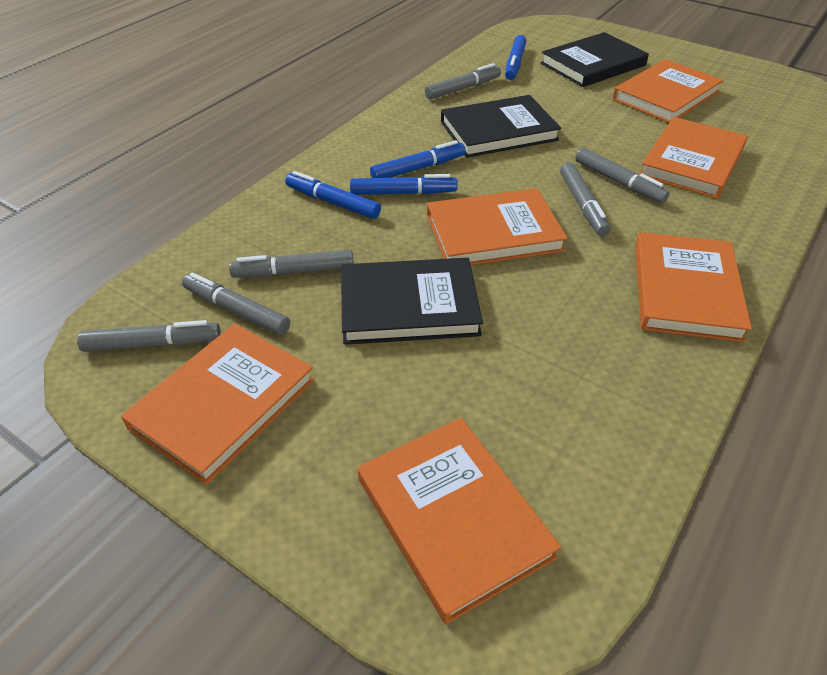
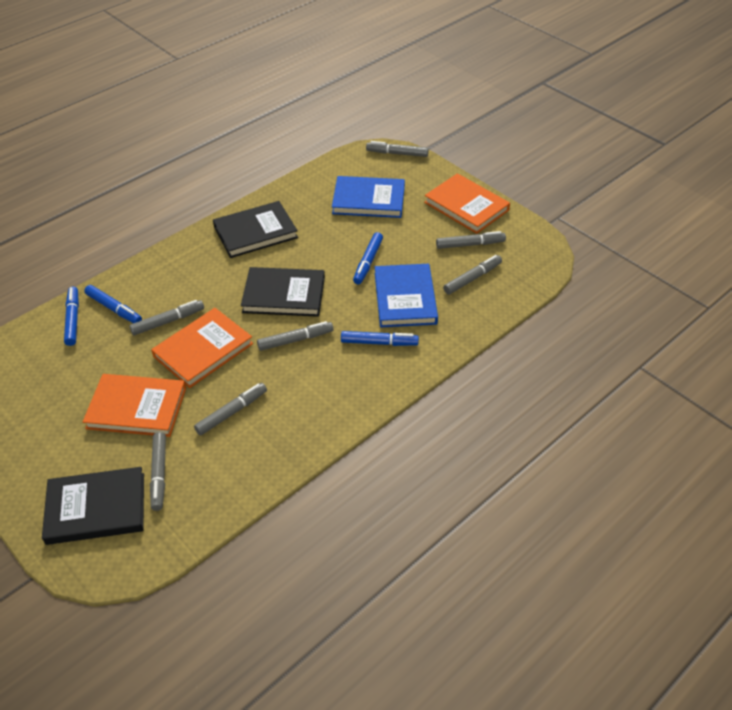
blue book: 0 -> 2
grey marker: 6 -> 7
orange book: 6 -> 3

